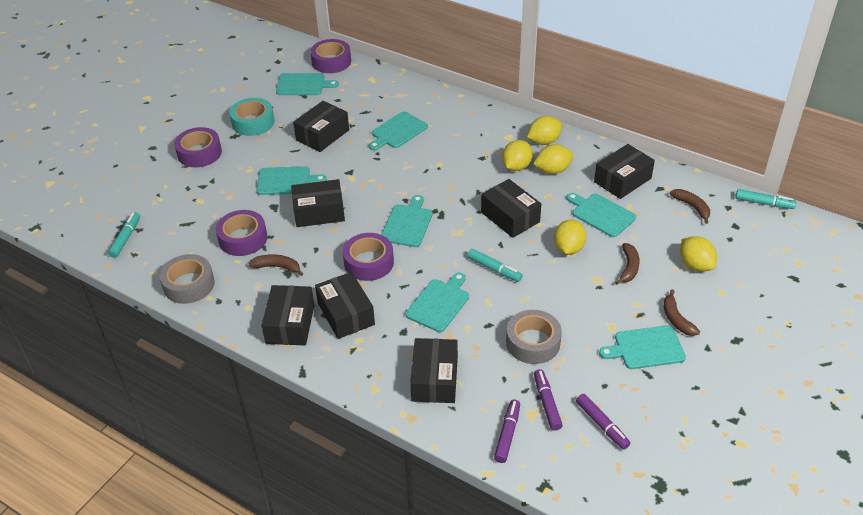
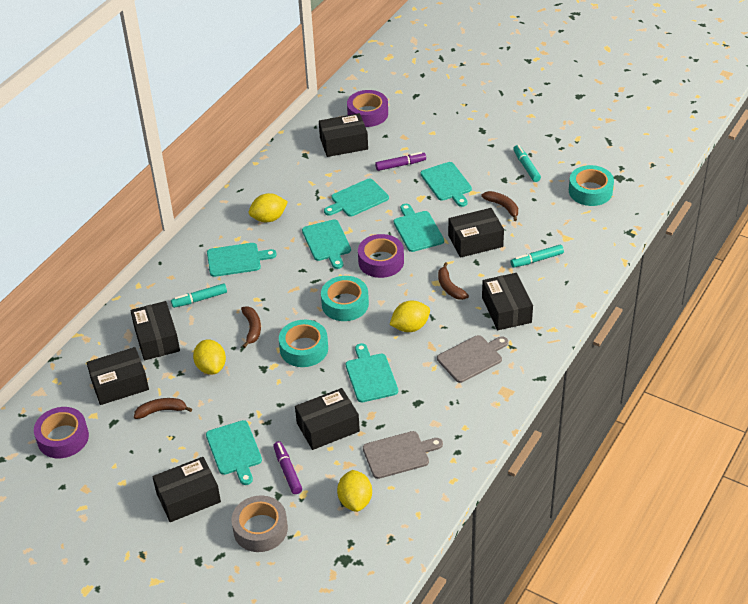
grey cutting board: 0 -> 2
grey tape: 2 -> 1
purple marker: 3 -> 2
purple tape: 4 -> 3
turquoise tape: 1 -> 3
yellow lemon: 5 -> 4

